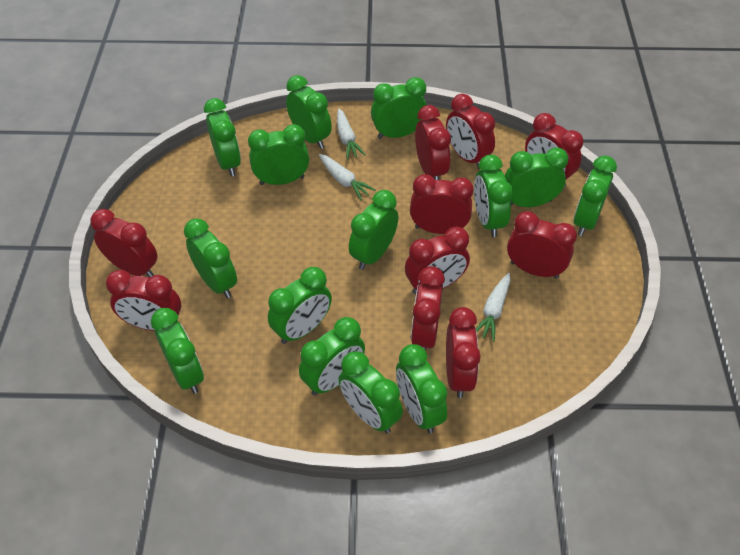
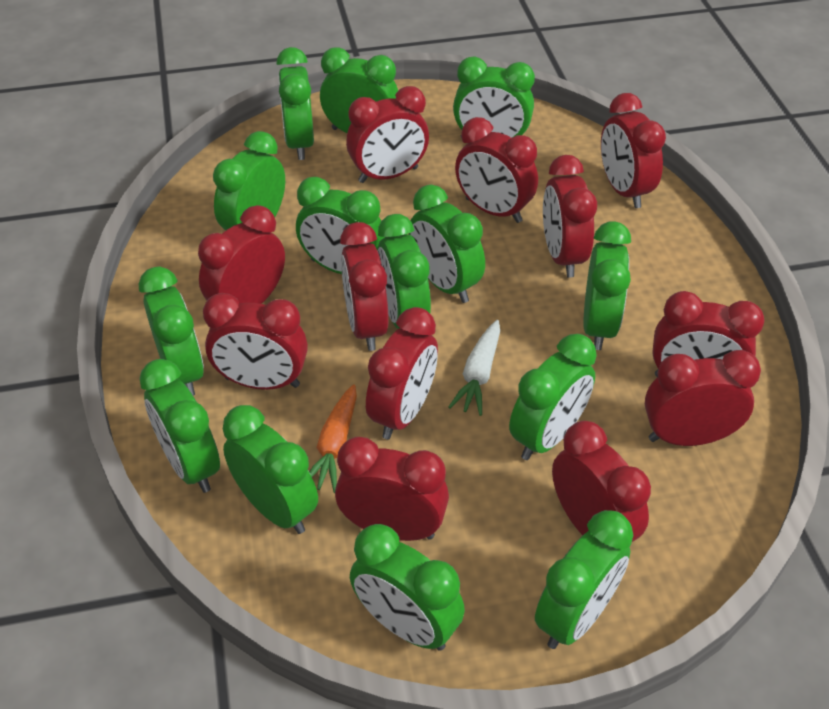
orange carrot: 0 -> 1
red clock: 10 -> 12
white carrot: 3 -> 1

